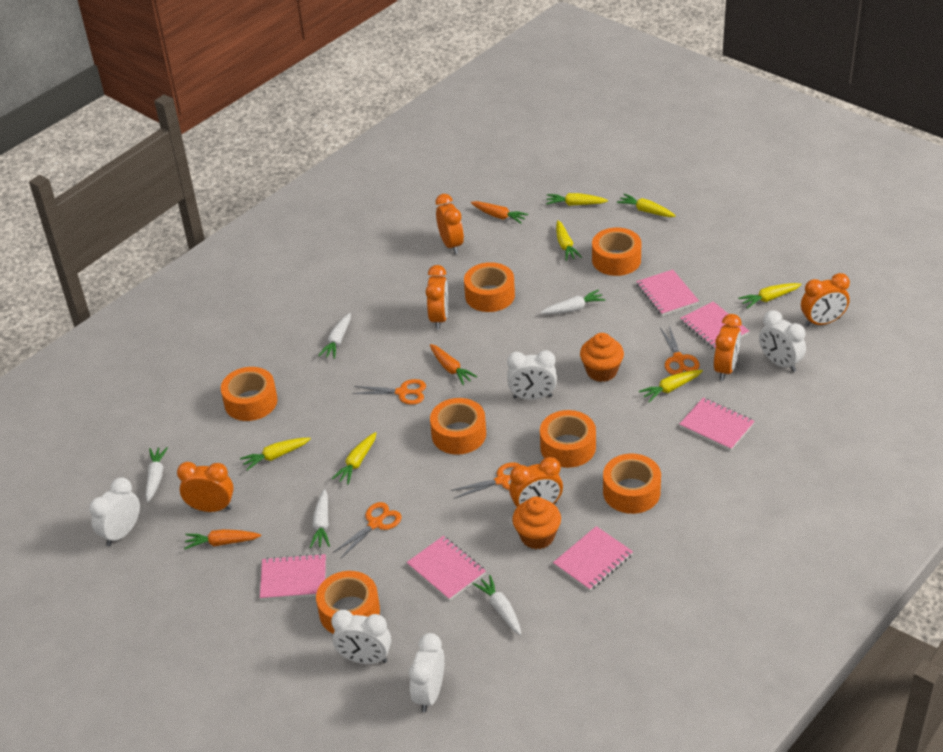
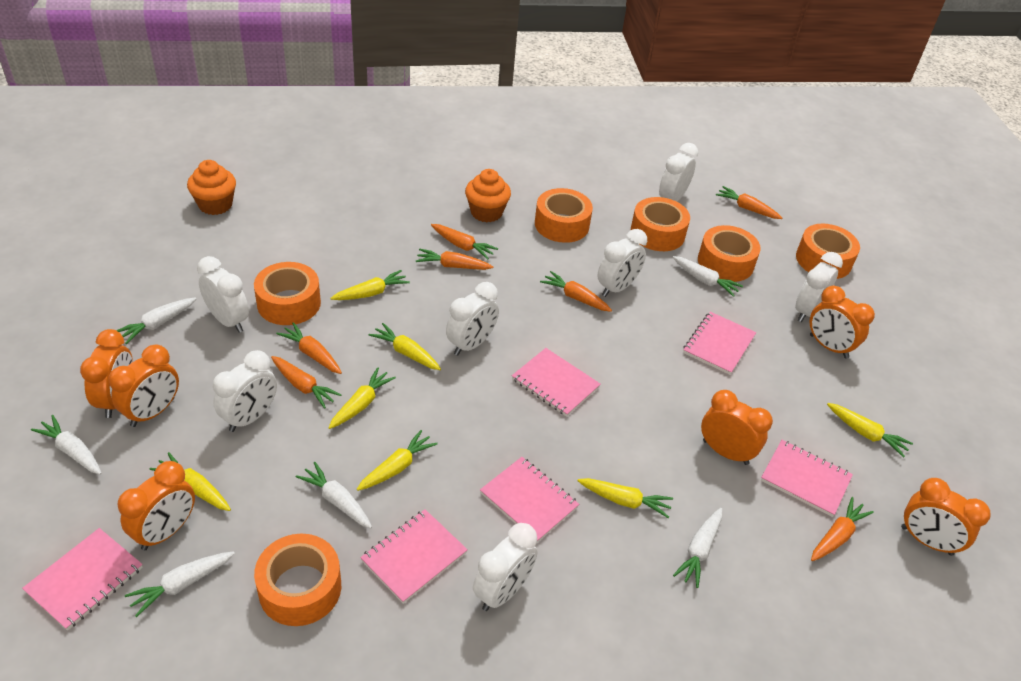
orange carrot: 3 -> 7
orange scissors: 4 -> 0
orange tape: 7 -> 6
white carrot: 5 -> 6
white clock: 5 -> 7

